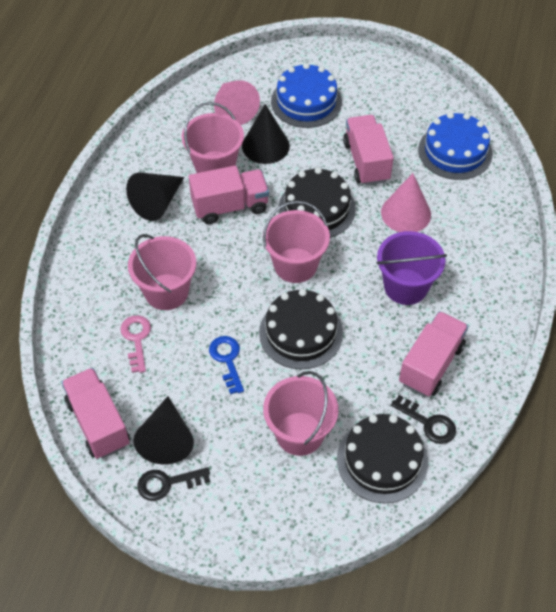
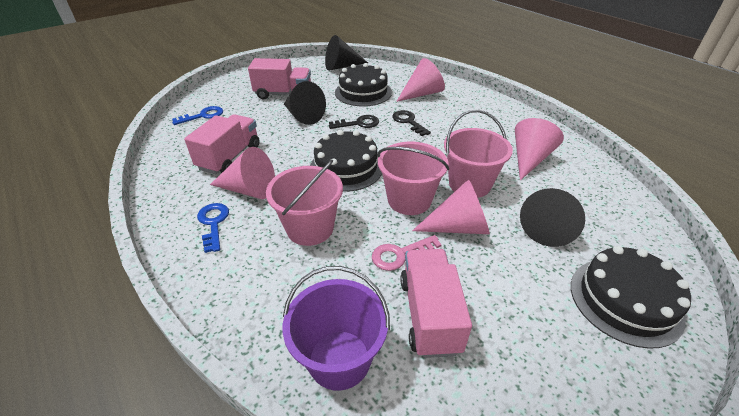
blue cake: 2 -> 0
blue key: 1 -> 2
pink bucket: 4 -> 3
pink cone: 2 -> 4
pink truck: 4 -> 3

